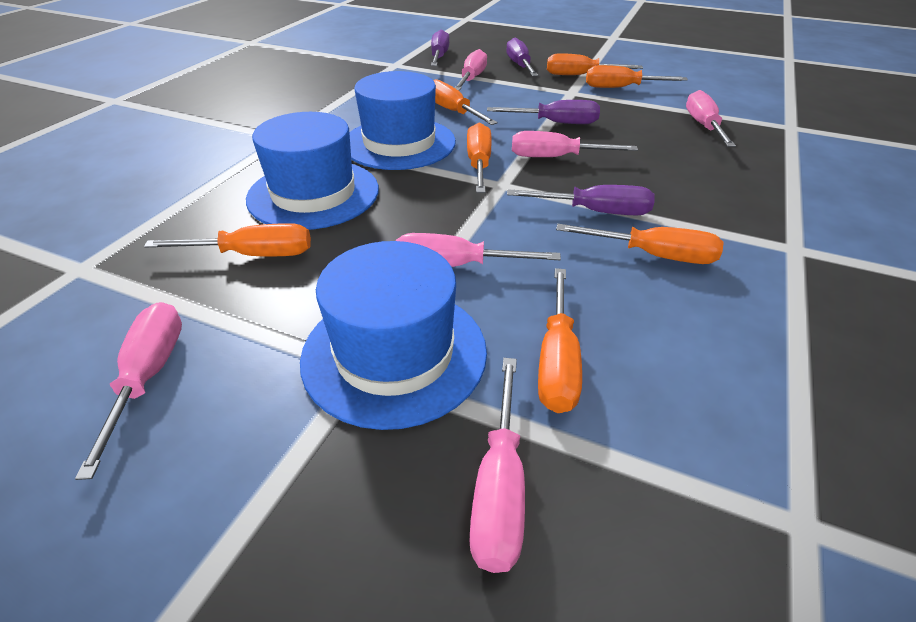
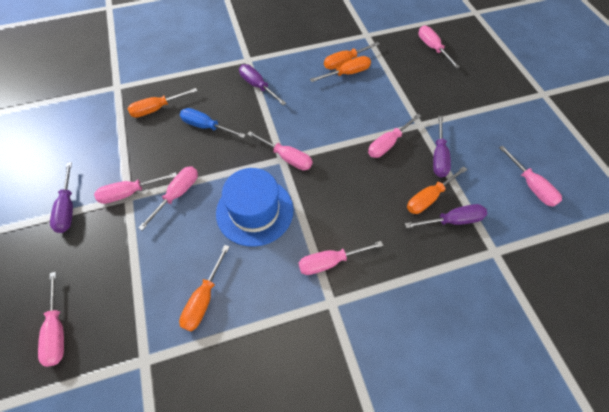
blue hat: 3 -> 1
blue screwdriver: 0 -> 1
orange screwdriver: 7 -> 5
pink screwdriver: 6 -> 8

